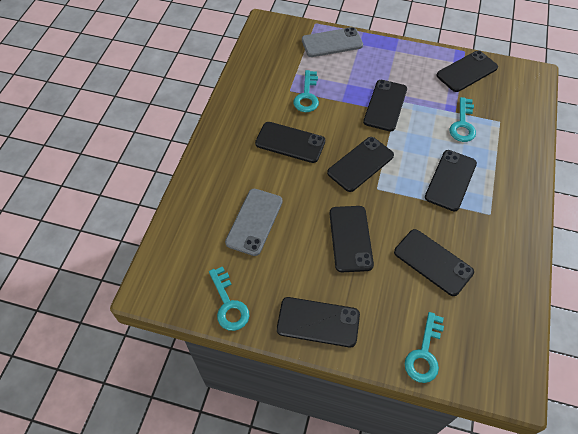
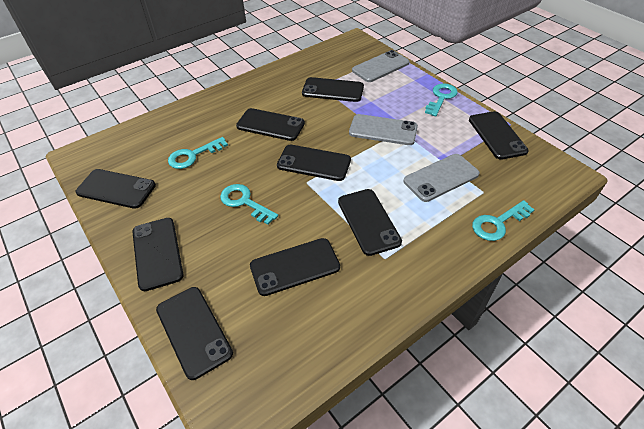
black phone: 8 -> 9
grey phone: 2 -> 3

